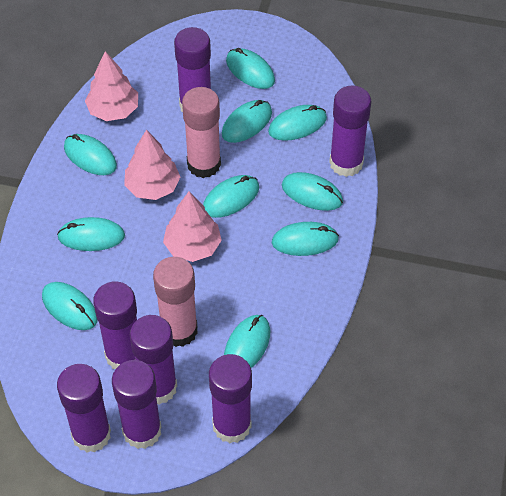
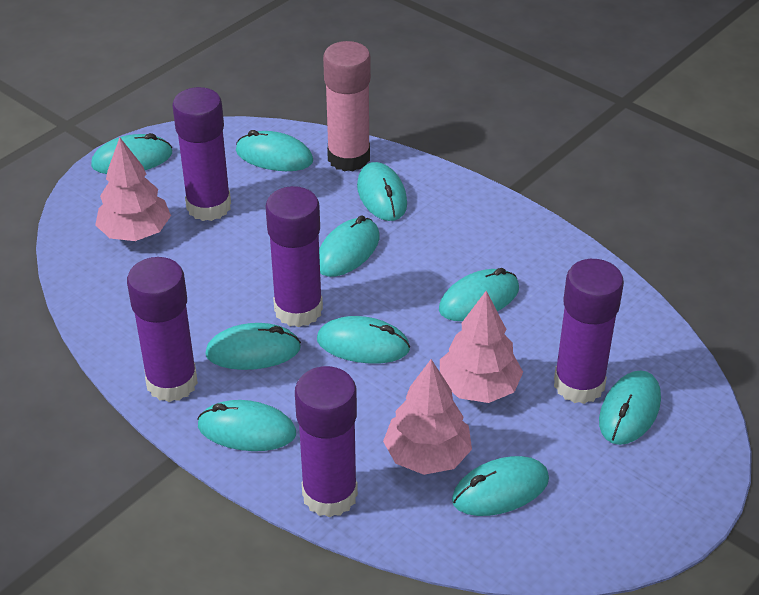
pink glue stick: 2 -> 1
purple glue stick: 7 -> 5

